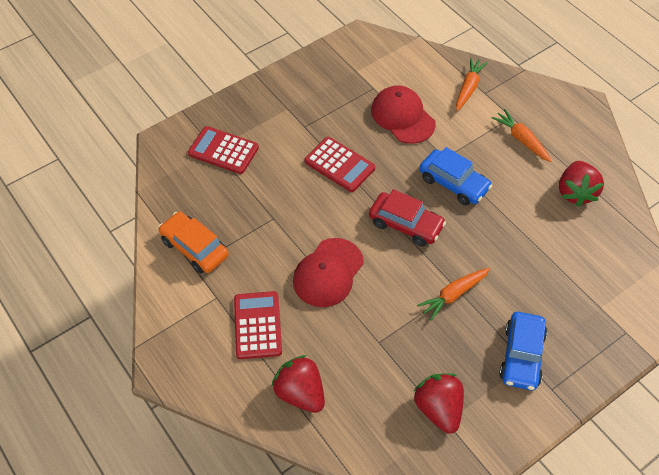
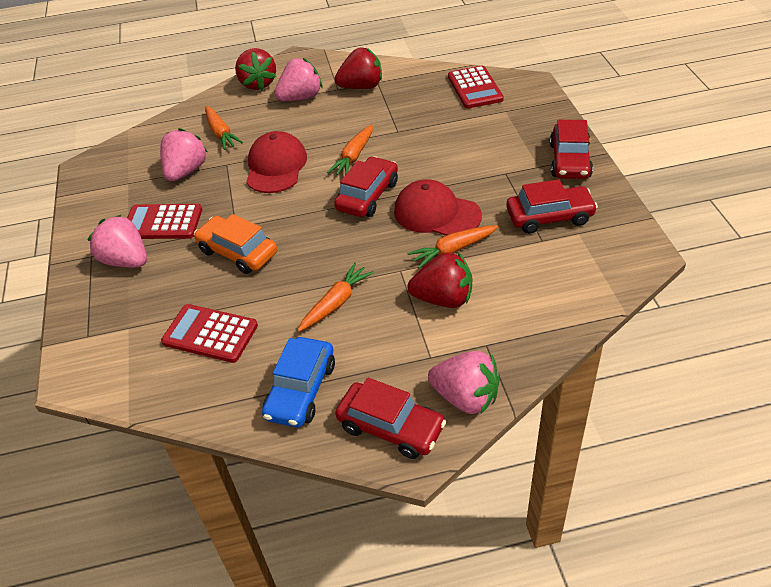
blue car: 2 -> 1
orange carrot: 3 -> 4
pink strawberry: 0 -> 4
red car: 1 -> 4

